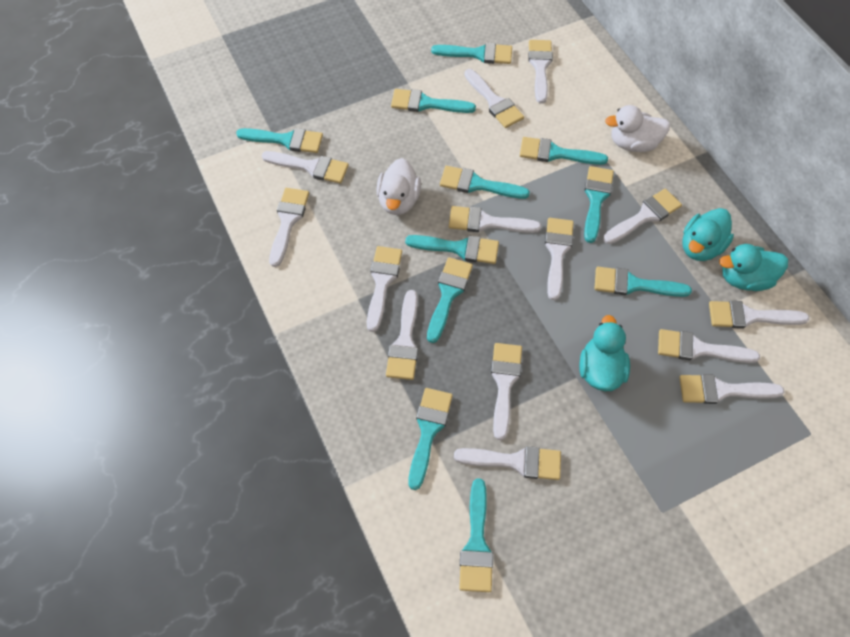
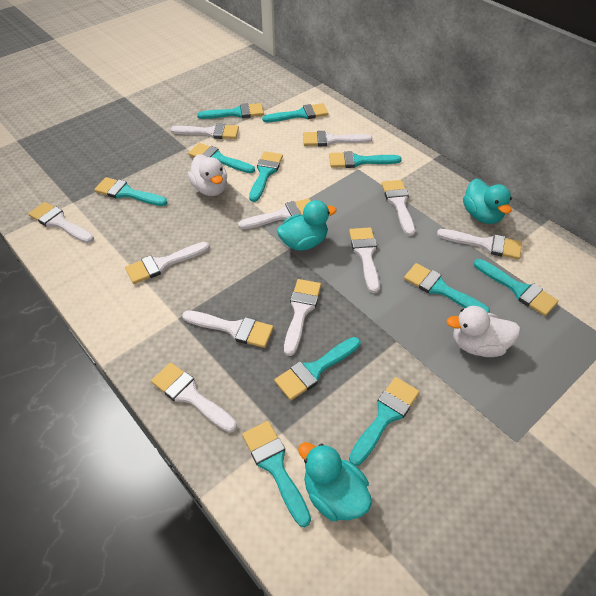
white brush: 14 -> 11

